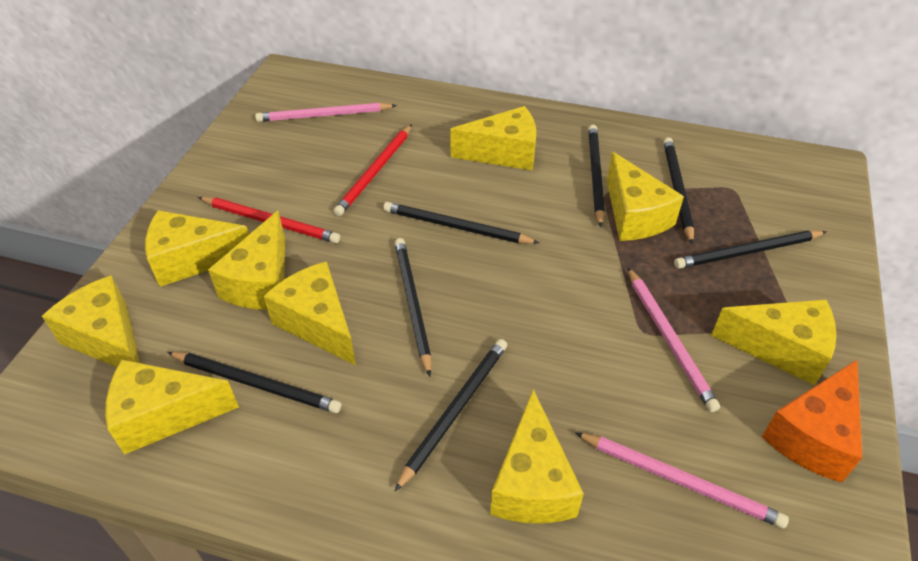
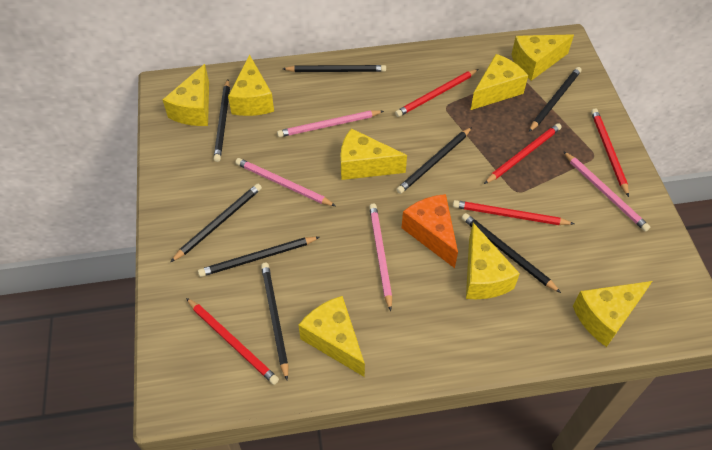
black pencil: 7 -> 8
pink pencil: 3 -> 4
red pencil: 2 -> 5
yellow cheese: 9 -> 8

